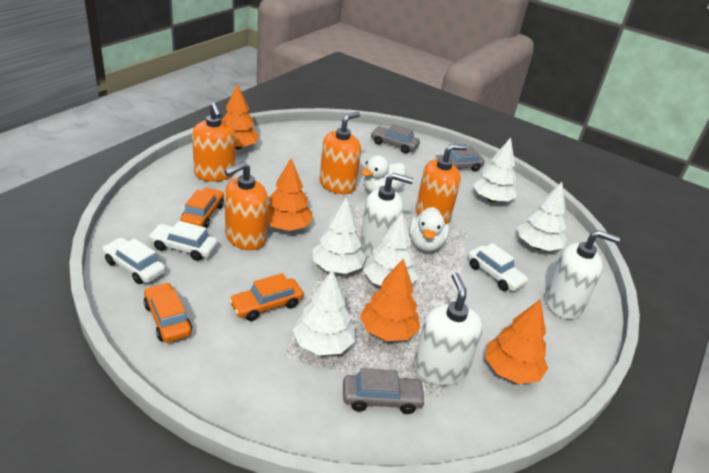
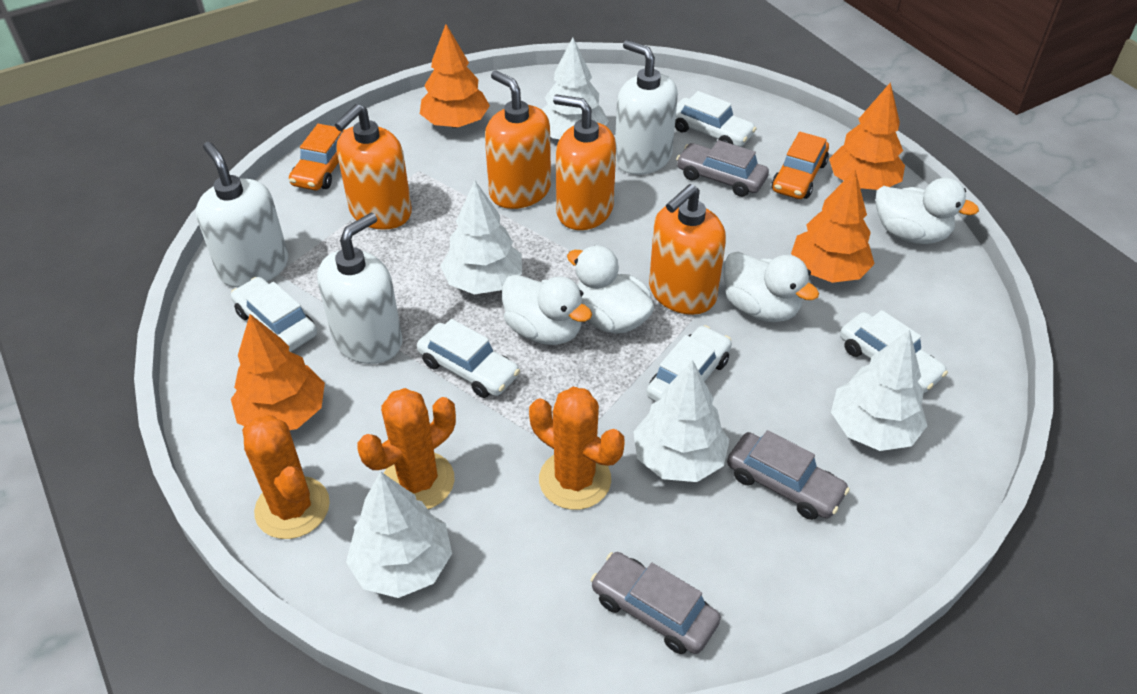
orange cactus: 0 -> 3
orange car: 3 -> 2
white car: 3 -> 5
white duck: 2 -> 4

